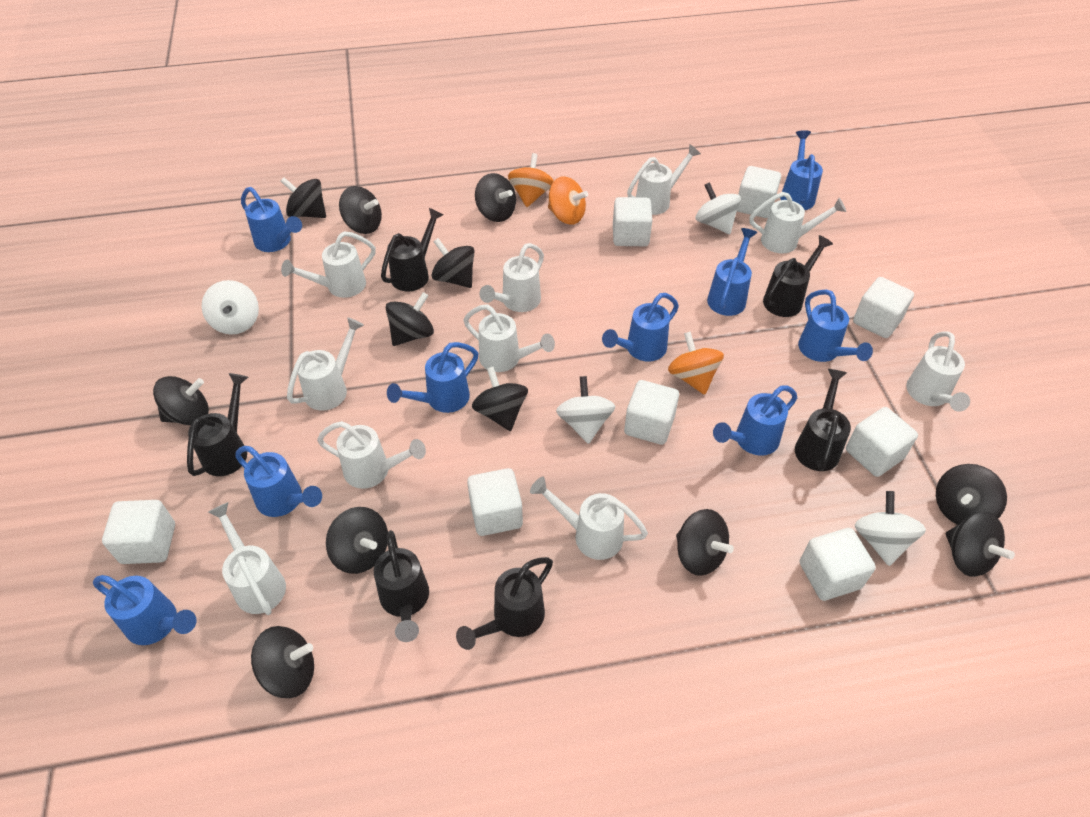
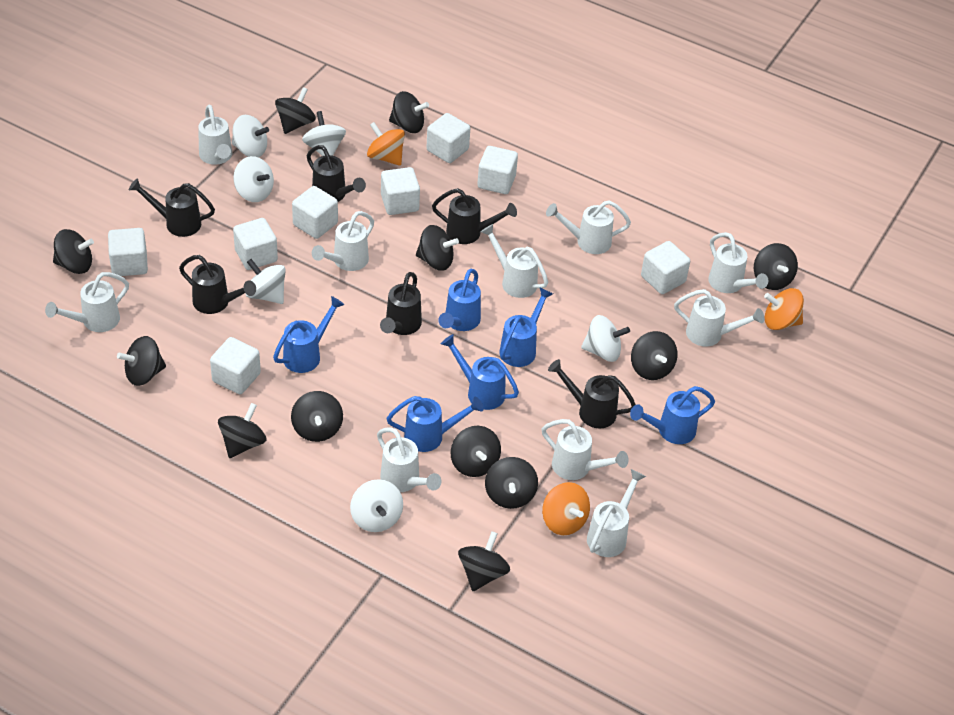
blue watering can: 9 -> 6
white spinning top: 4 -> 6

